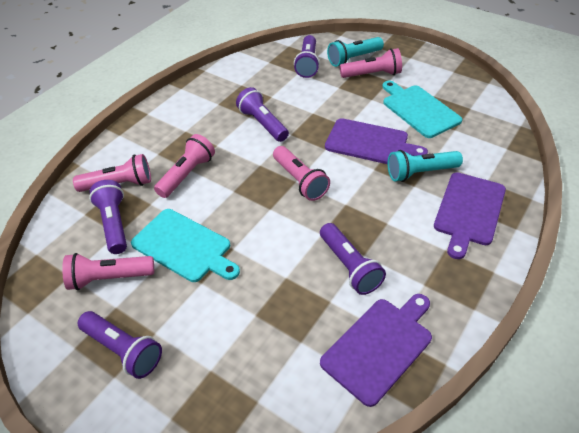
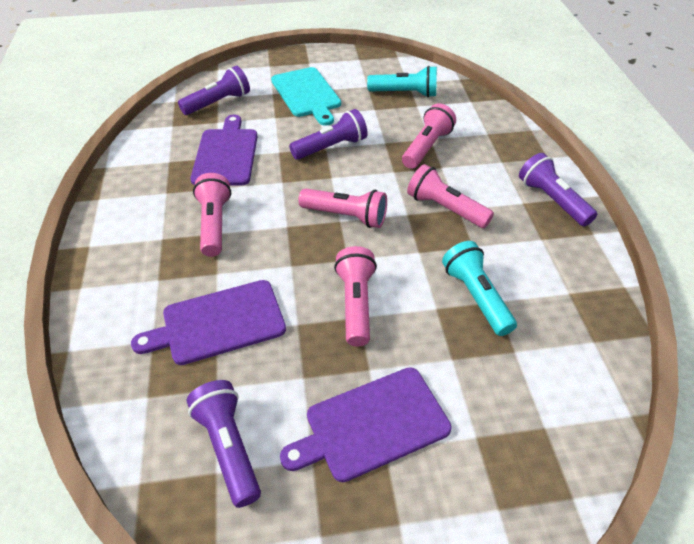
purple flashlight: 5 -> 4
turquoise cutting board: 2 -> 1

